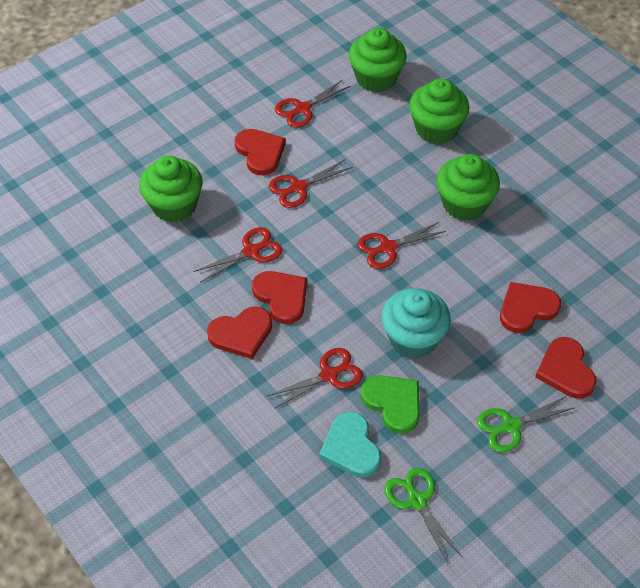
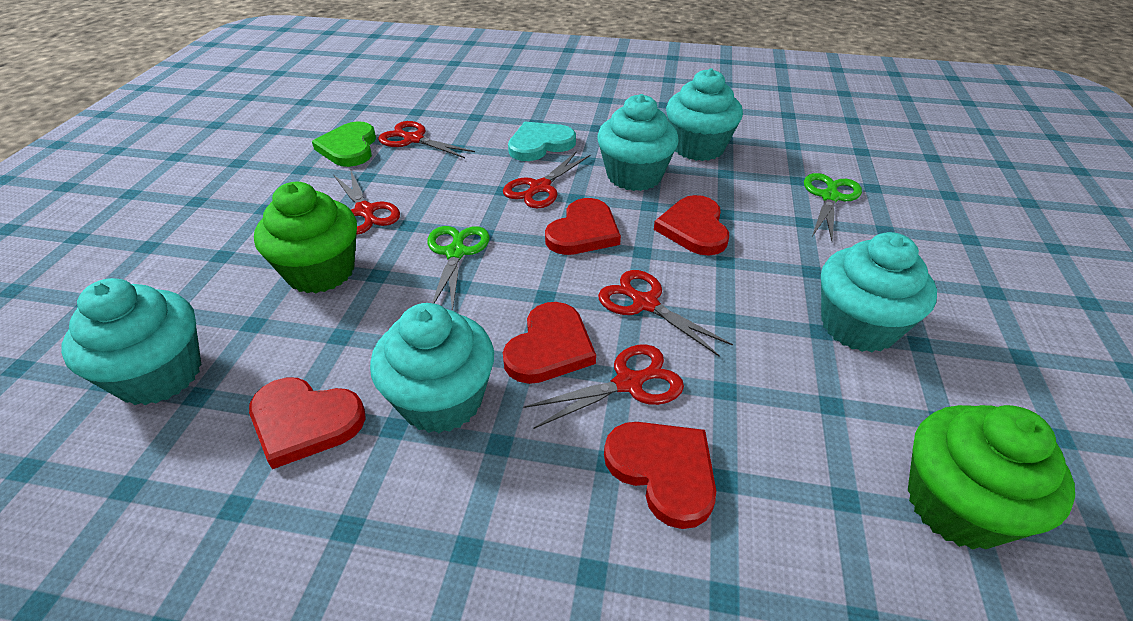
green cupcake: 4 -> 2
turquoise cupcake: 1 -> 5

